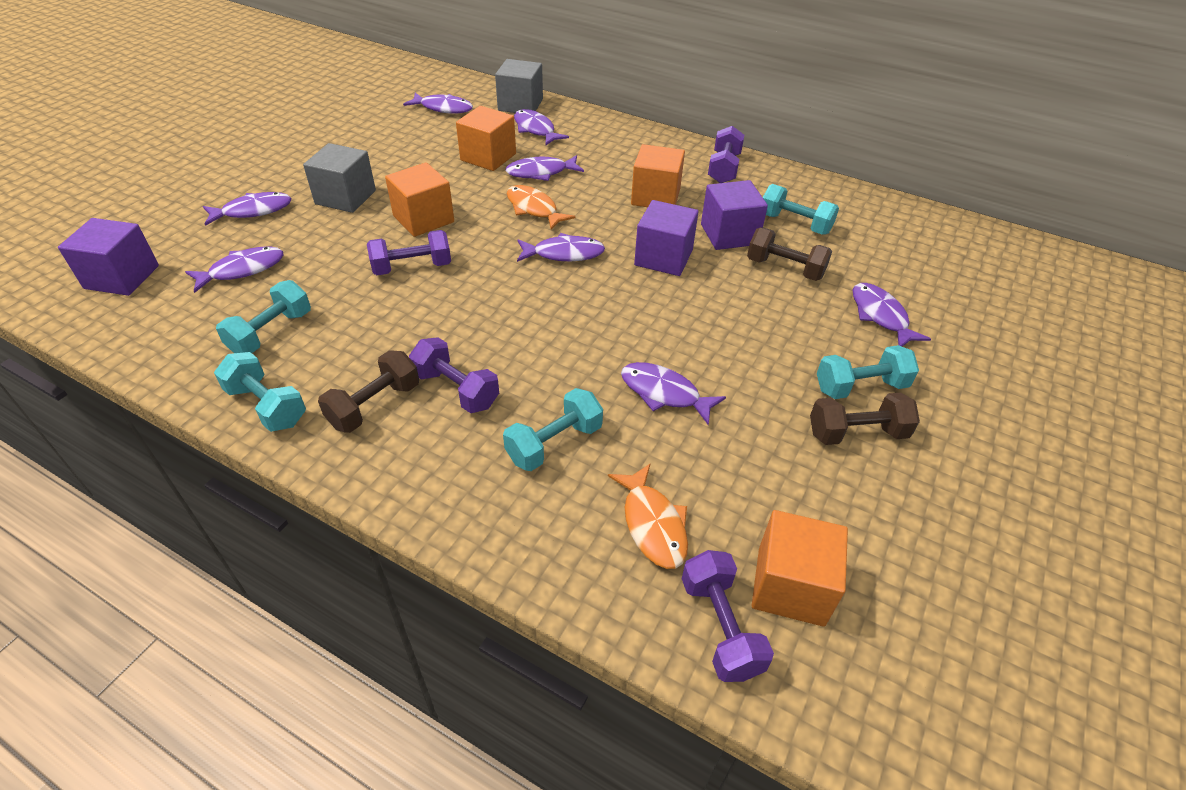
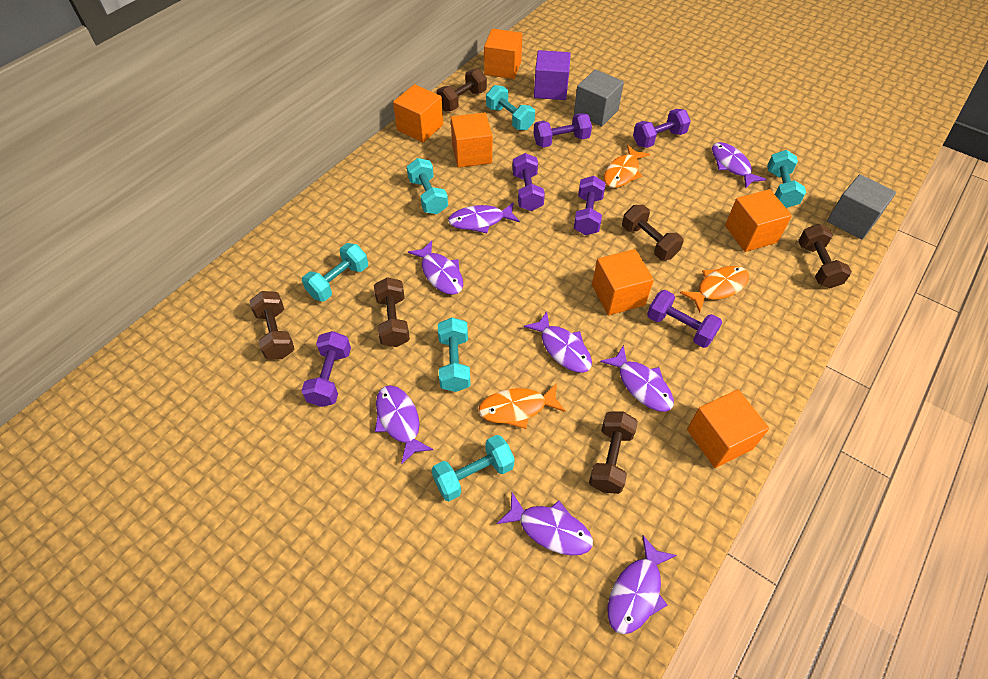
brown dumbbell: 3 -> 6
orange cube: 4 -> 6
orange fish: 2 -> 3
purple cube: 3 -> 1
purple dumbbell: 4 -> 6
turquoise dumbbell: 5 -> 6

